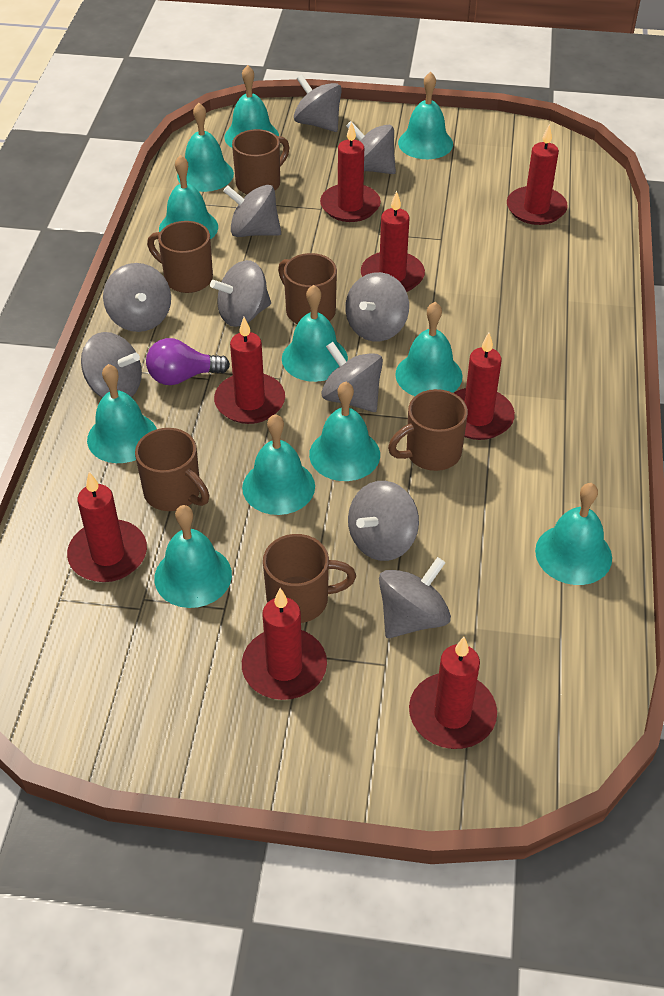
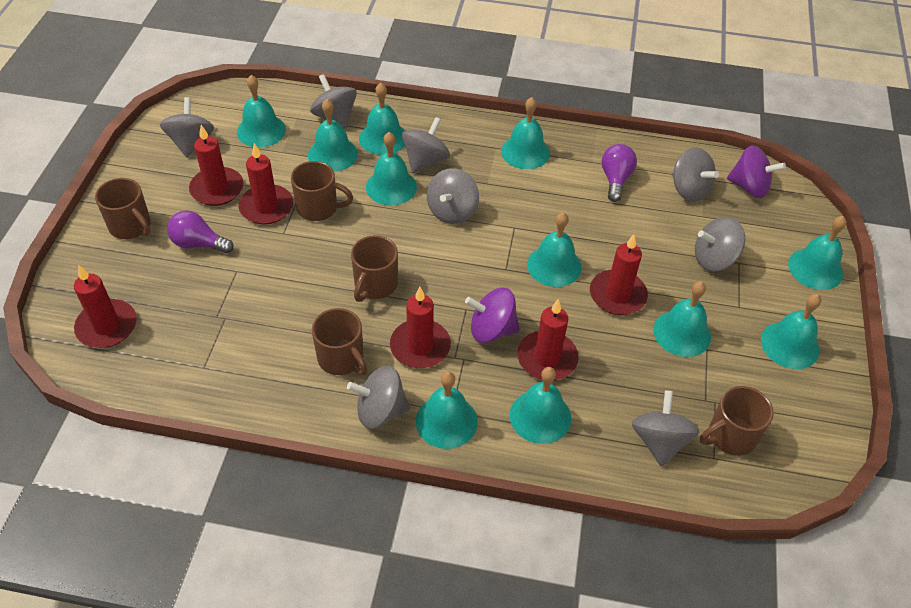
brown mug: 6 -> 5
grey spinning top: 10 -> 8
purple light bulb: 1 -> 2
purple spinning top: 0 -> 2
red candle: 8 -> 6

